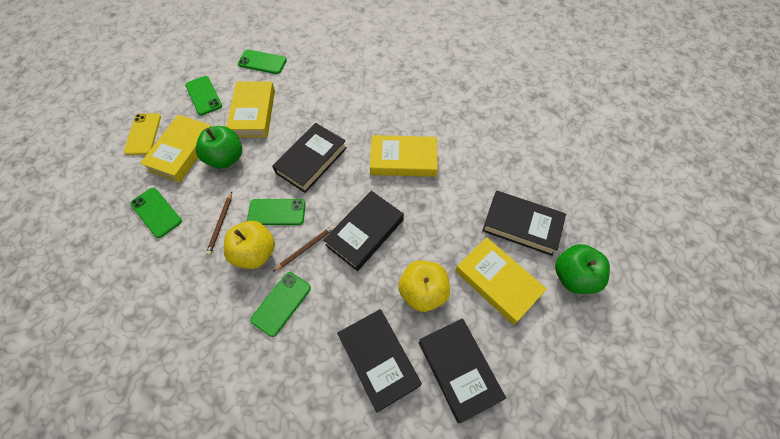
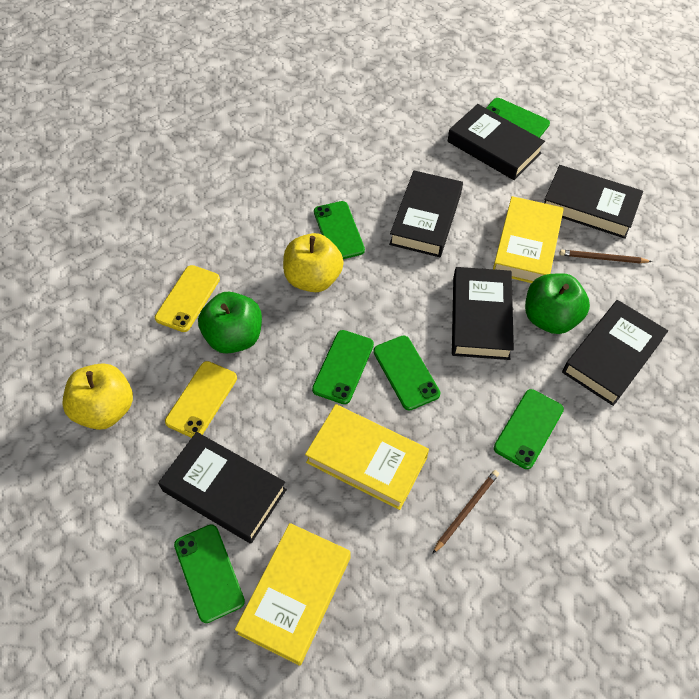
black book: 5 -> 6
green phone: 5 -> 6
yellow book: 4 -> 3
yellow phone: 1 -> 2

